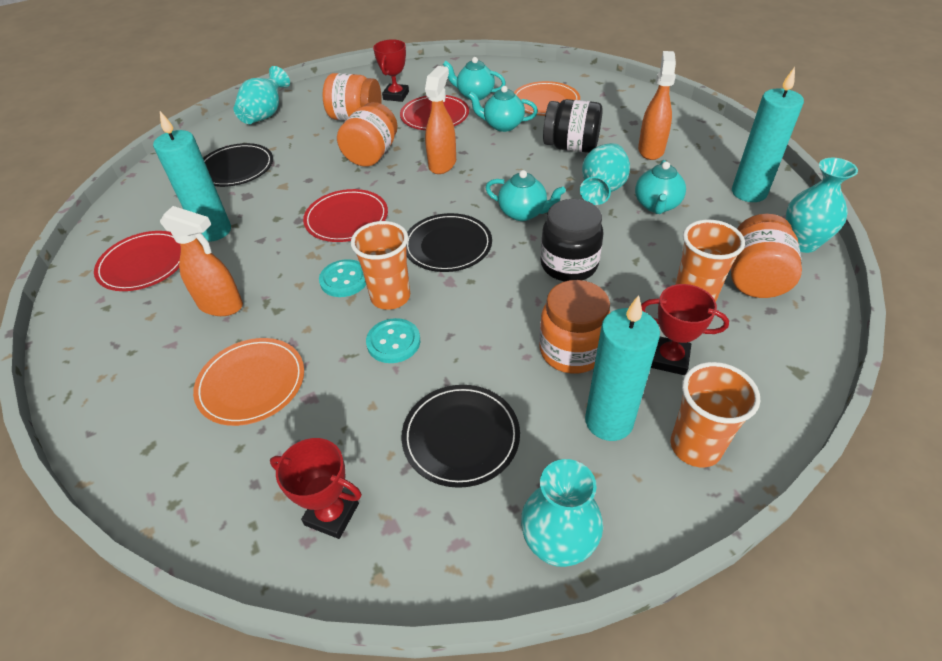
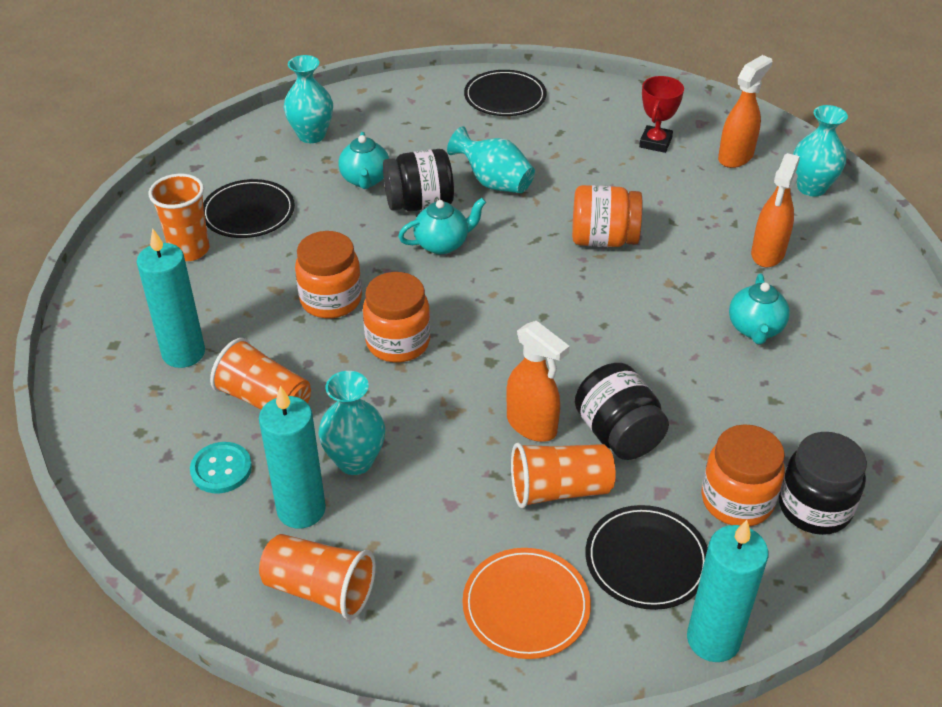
black jar: 2 -> 3
orange cup: 3 -> 4
orange plate: 2 -> 1
red plate: 3 -> 0
red trophy: 3 -> 1
turquoise button: 2 -> 1
turquoise teapot: 4 -> 3

